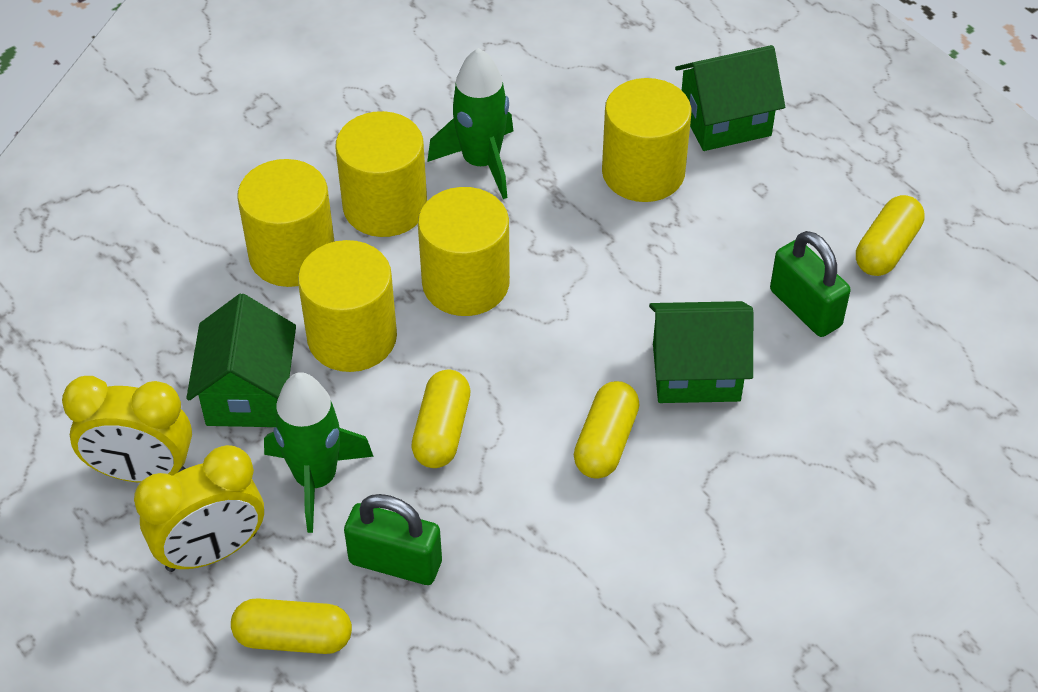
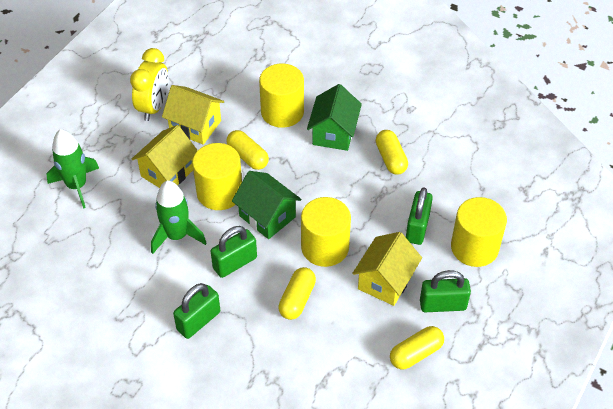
green house: 3 -> 2
green padlock: 2 -> 4
yellow clock: 2 -> 1
yellow cylinder: 5 -> 4
yellow house: 0 -> 3

